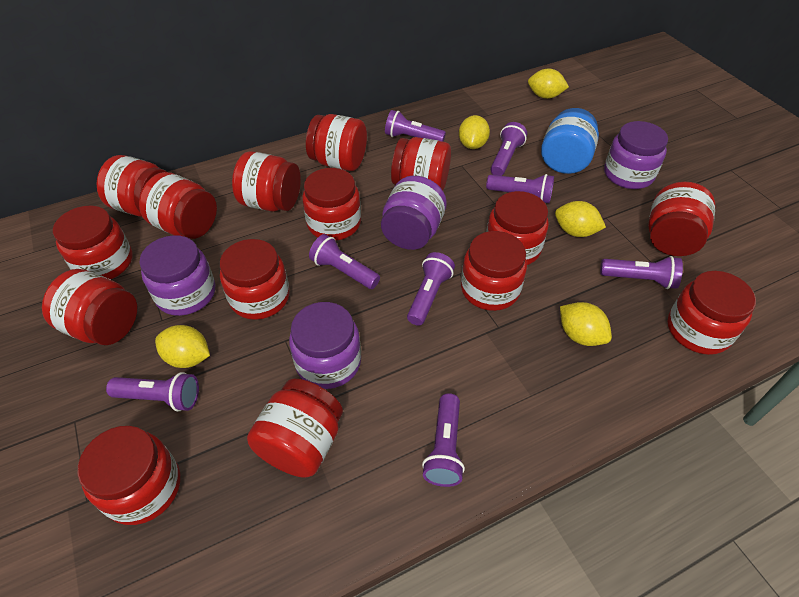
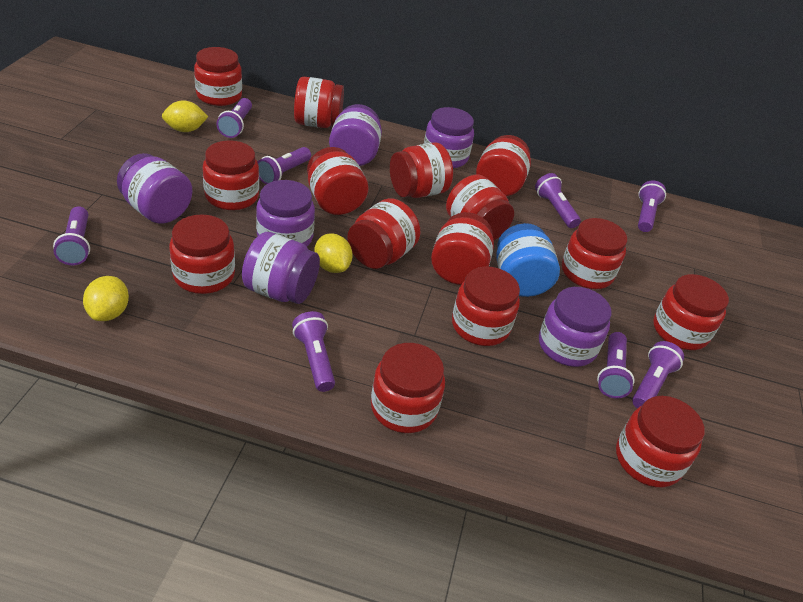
purple jar: 4 -> 6
yellow lemon: 5 -> 3

